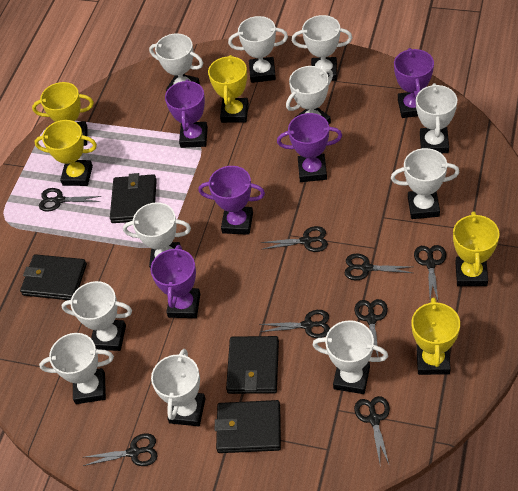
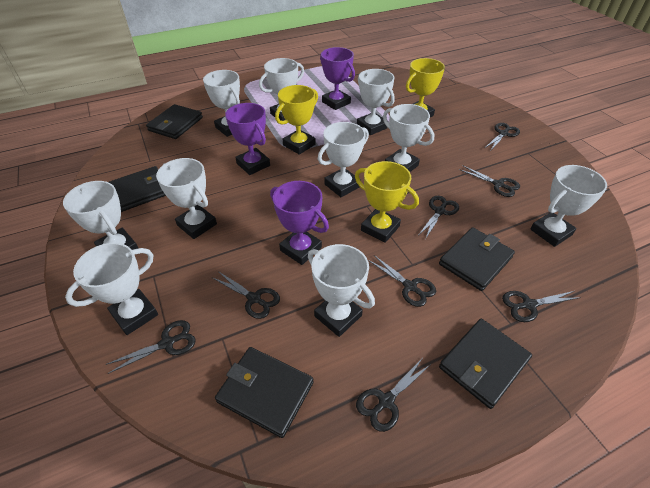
black wallet: 4 -> 5
purple trophy: 5 -> 3
white trophy: 11 -> 10
yellow trophy: 5 -> 3

